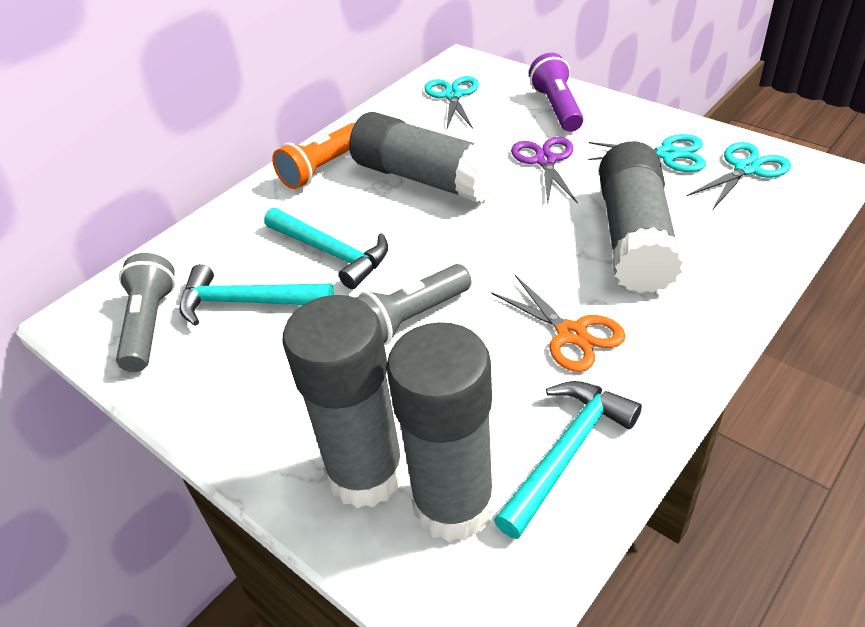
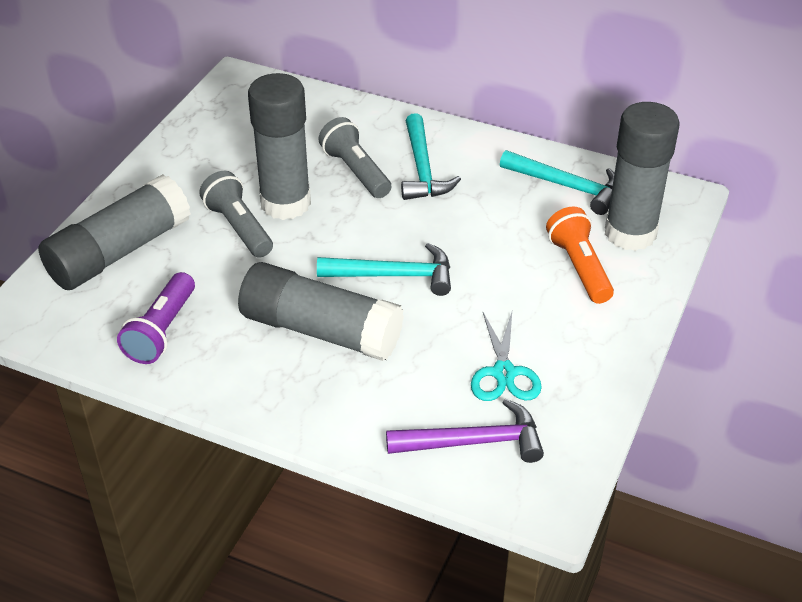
orange scissors: 1 -> 0
purple hammer: 0 -> 1
purple scissors: 1 -> 0
turquoise scissors: 3 -> 1

